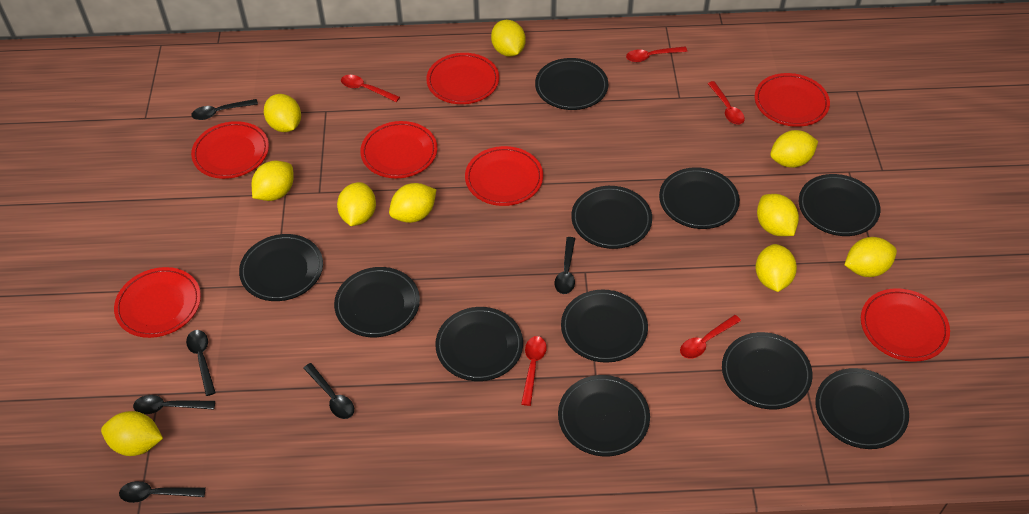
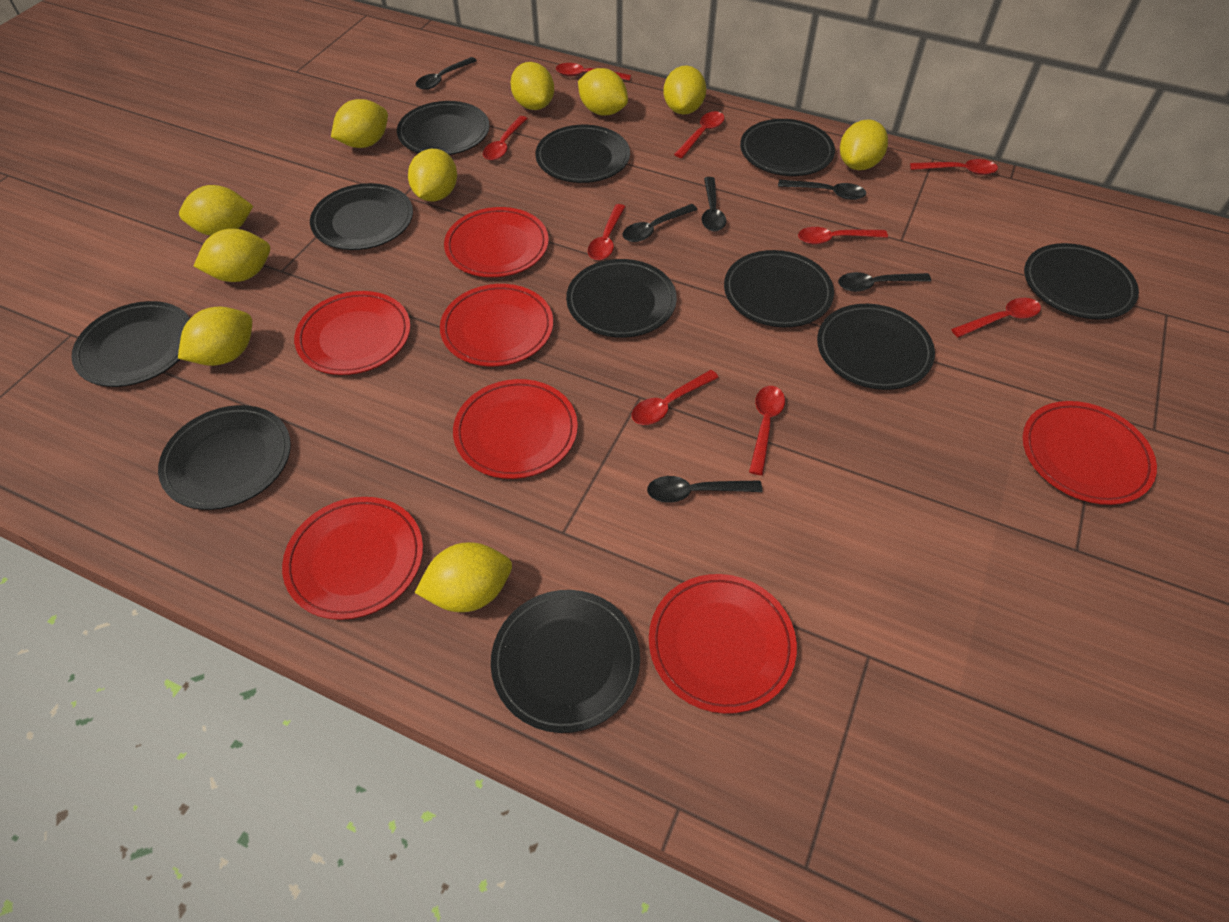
red spoon: 5 -> 9

